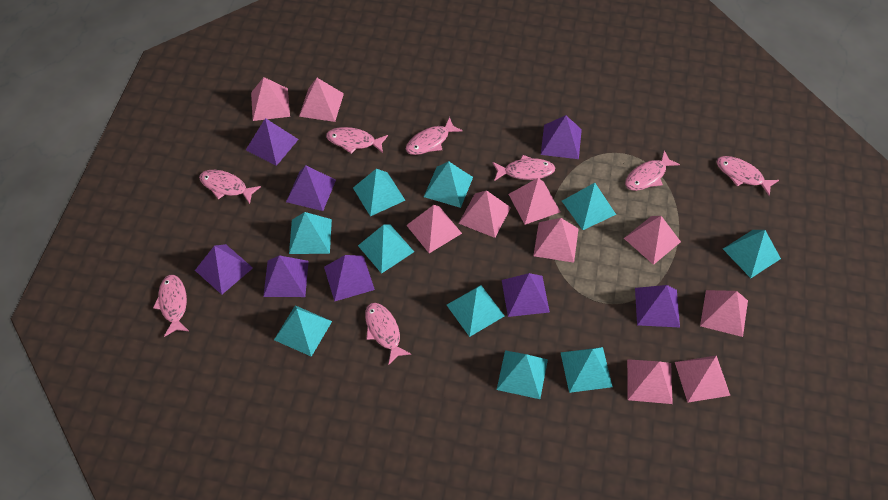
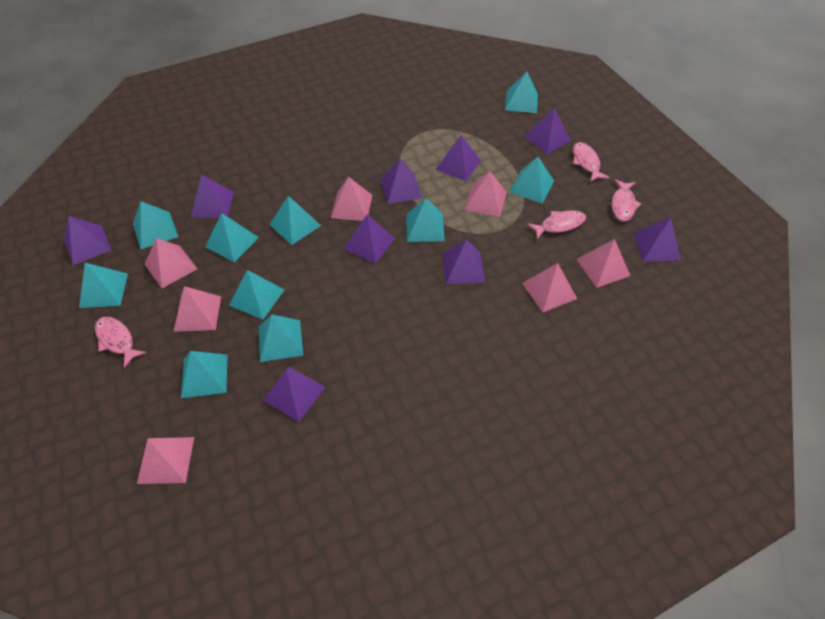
pink fish: 8 -> 4
pink pyramid: 10 -> 7
purple pyramid: 8 -> 9

